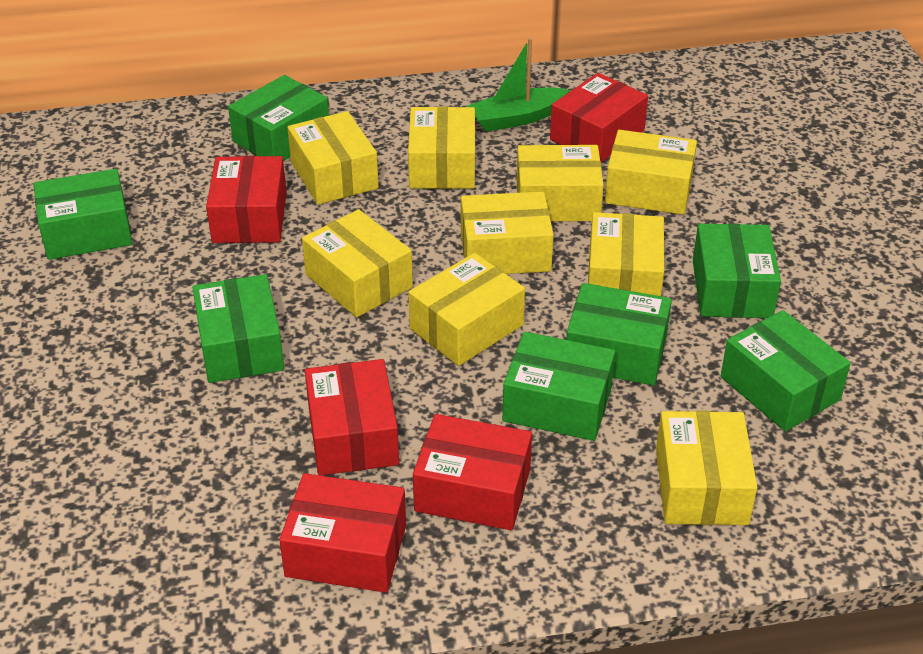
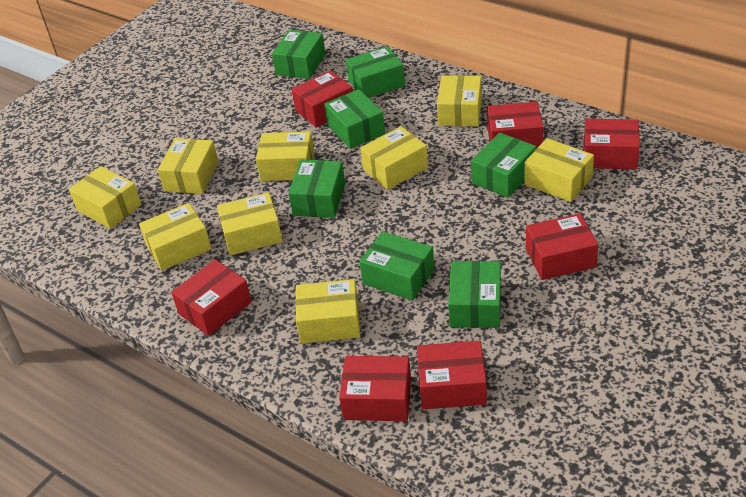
green boat: 1 -> 0
red box: 5 -> 7

